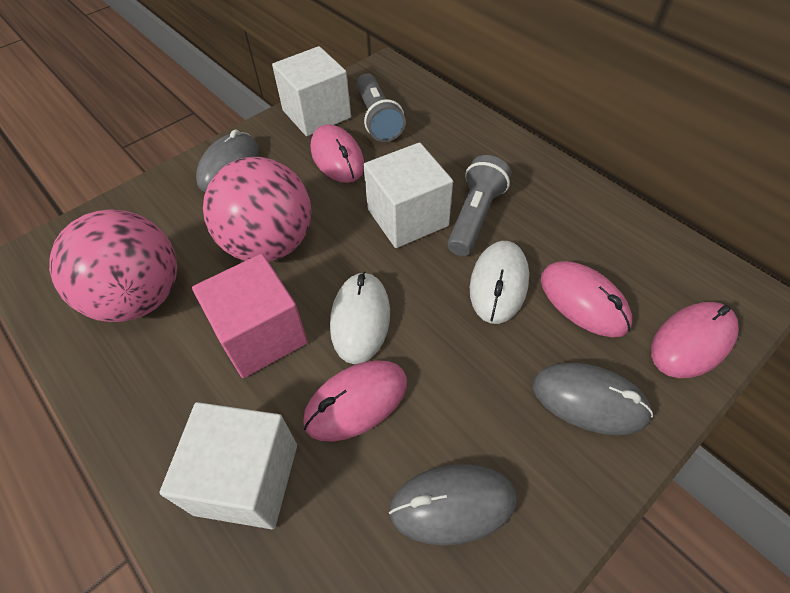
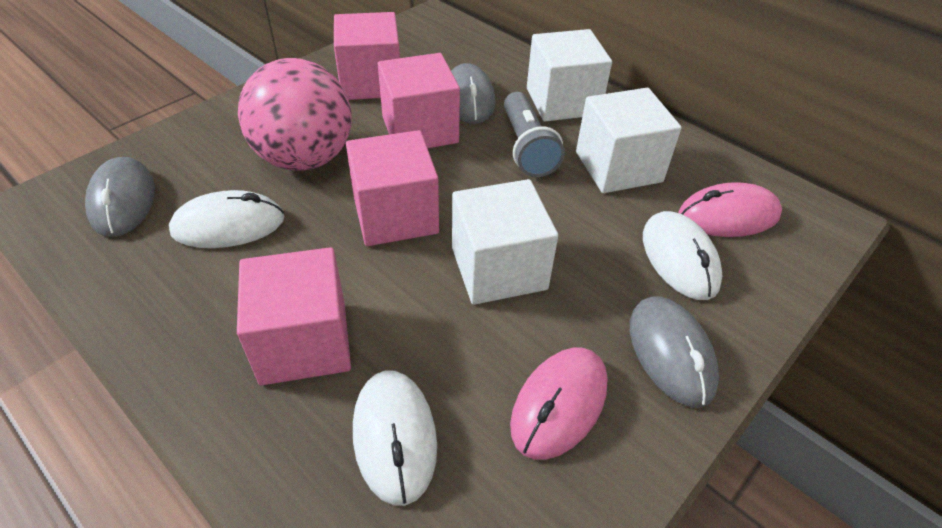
grey flashlight: 2 -> 1
pink ball: 2 -> 1
pink cube: 1 -> 4
pink mouse: 4 -> 2
white mouse: 2 -> 3

